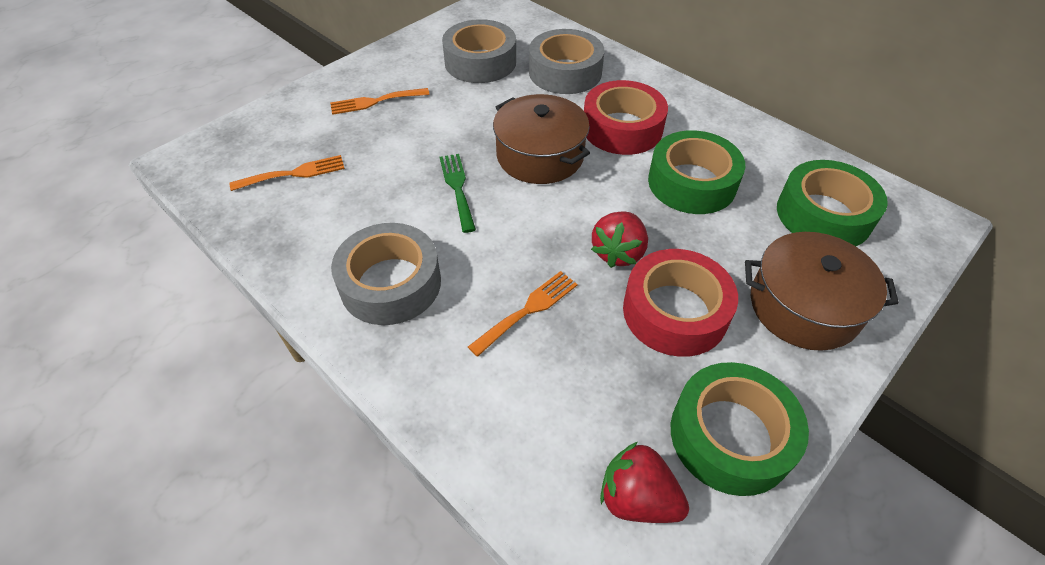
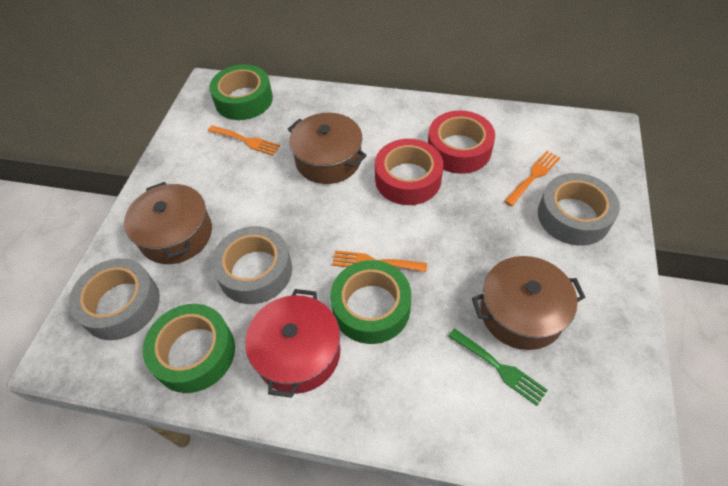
brown pot: 2 -> 3
red pot: 0 -> 1
red strawberry: 2 -> 0

